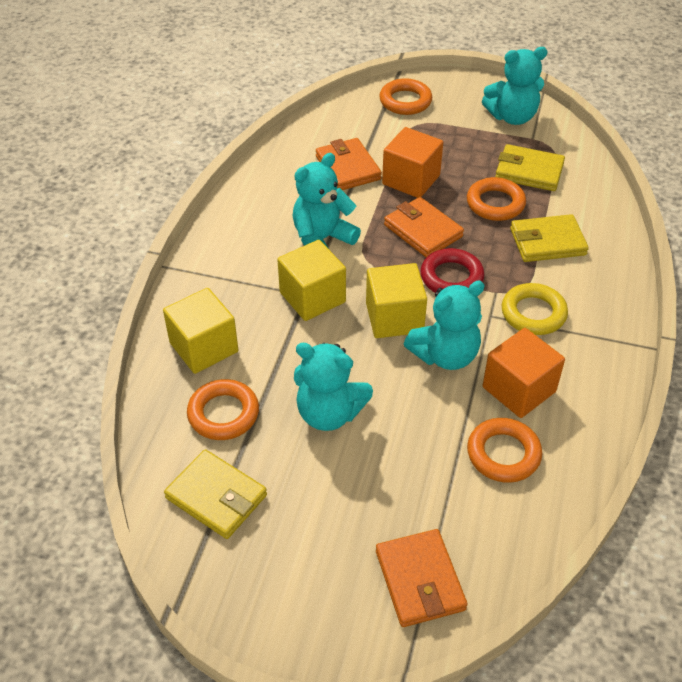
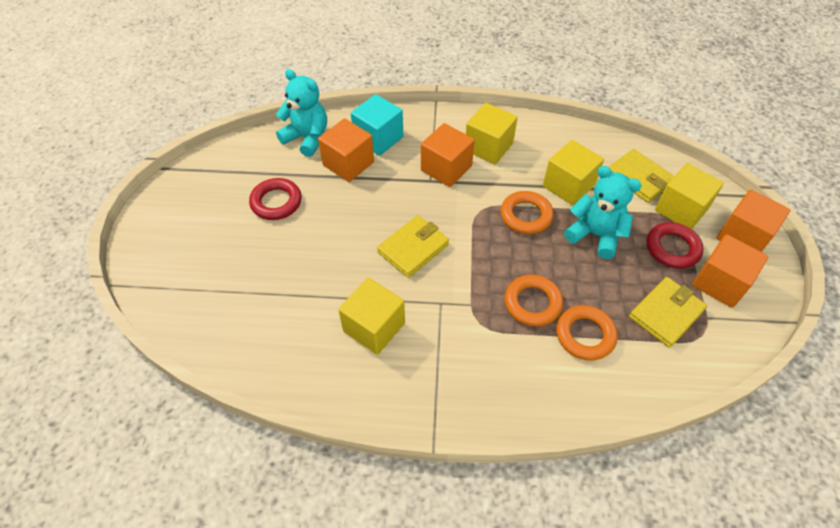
orange cube: 2 -> 4
orange ring: 4 -> 3
orange wallet: 3 -> 0
red ring: 1 -> 2
turquoise cube: 0 -> 1
turquoise teddy bear: 4 -> 2
yellow cube: 3 -> 4
yellow ring: 1 -> 0

